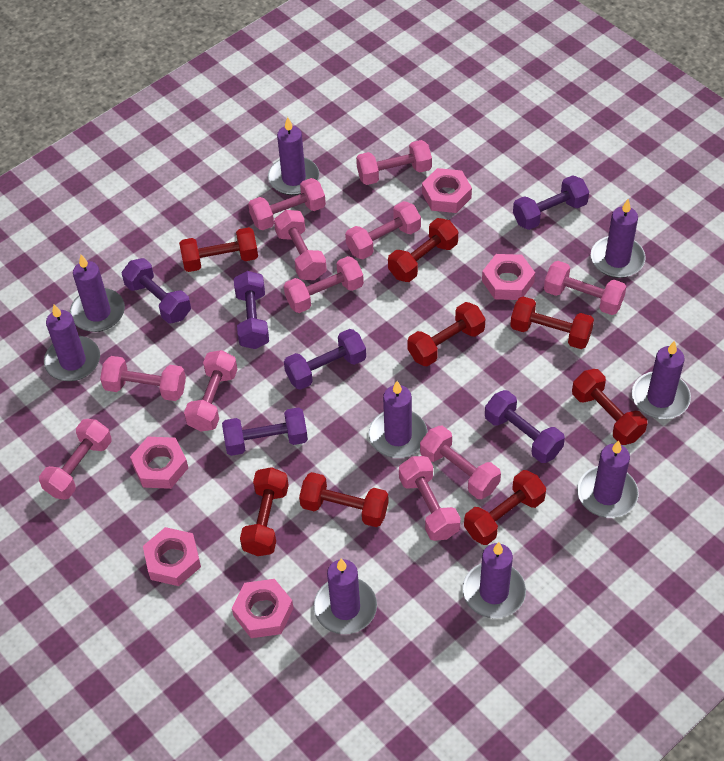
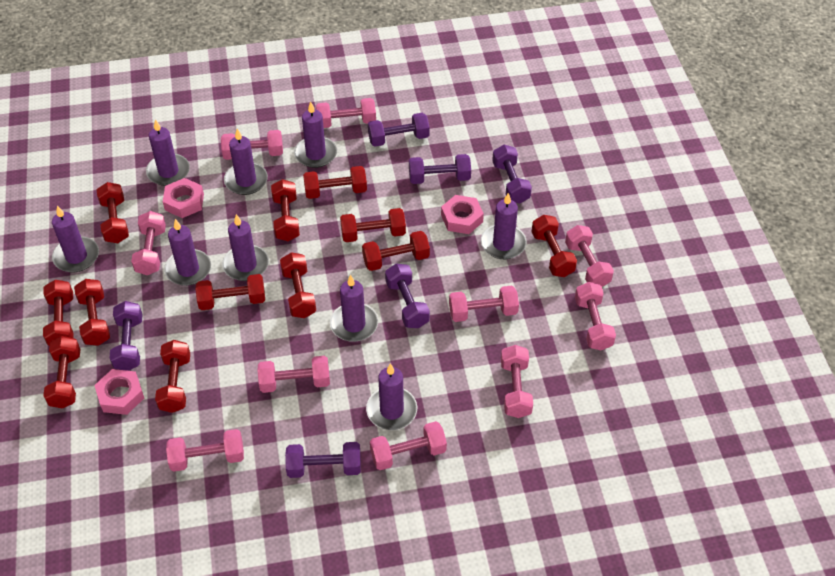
pink dumbbell: 11 -> 10
pink nut: 5 -> 3
red dumbbell: 8 -> 12

